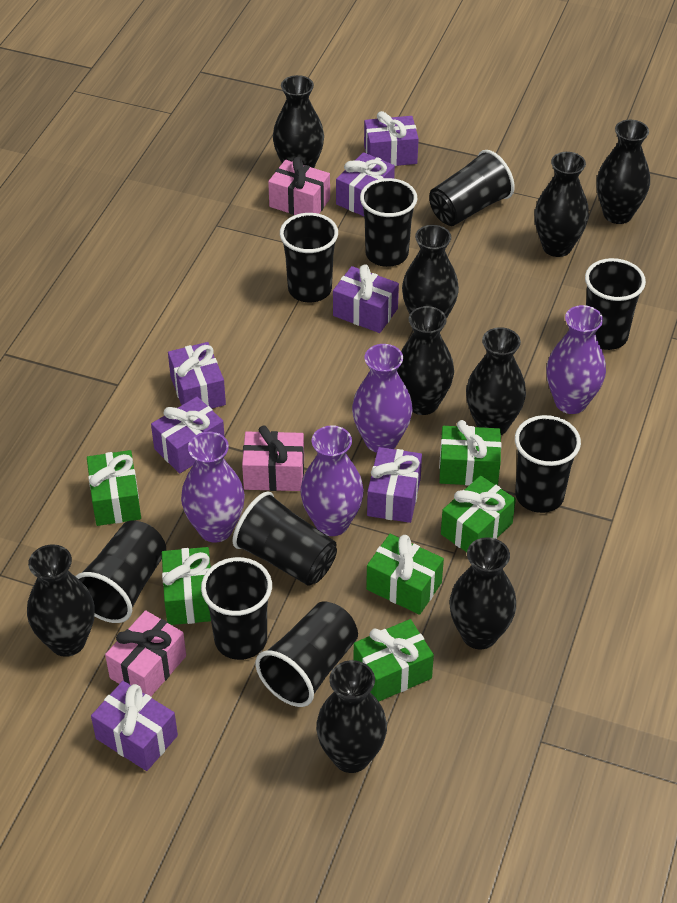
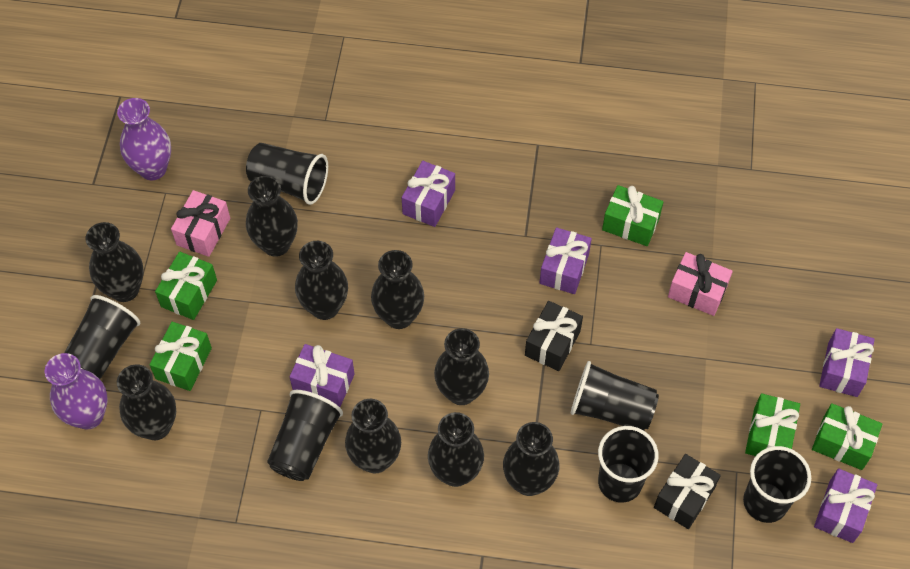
black cup: 9 -> 6
black gift: 0 -> 2
green gift: 6 -> 5
pink gift: 3 -> 2
purple gift: 7 -> 5
purple vase: 4 -> 2

